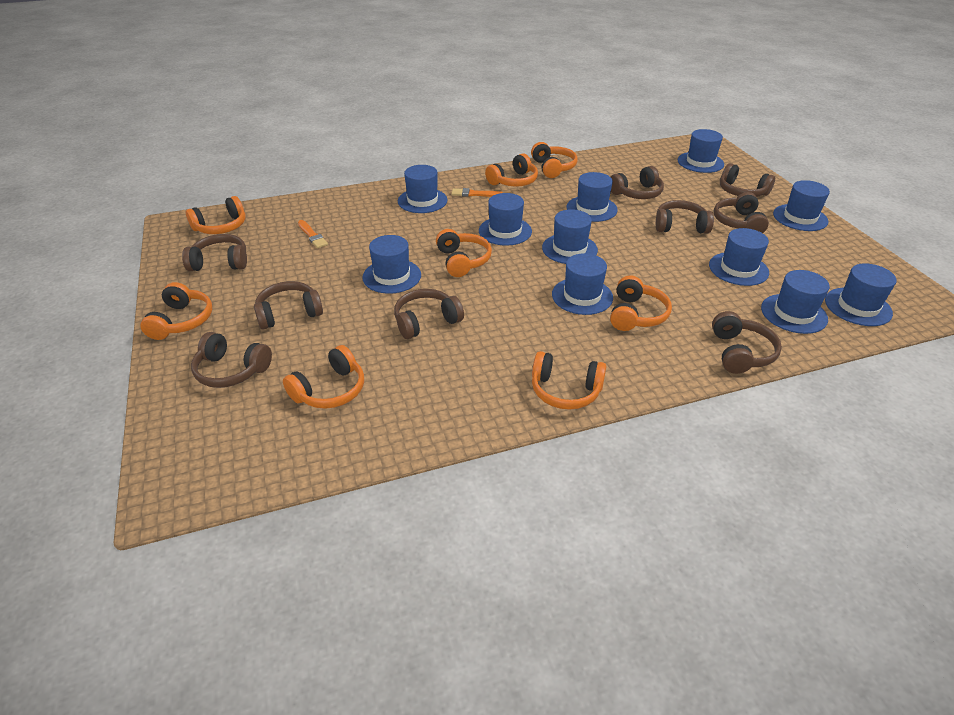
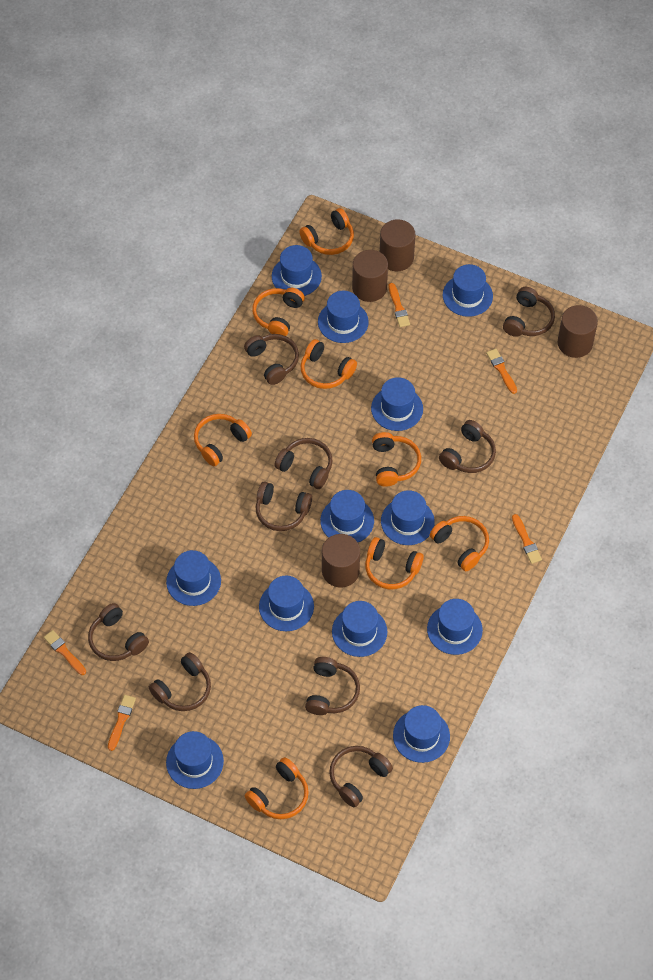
blue hat: 11 -> 12
brown cylinder: 0 -> 4
orange brush: 2 -> 5

